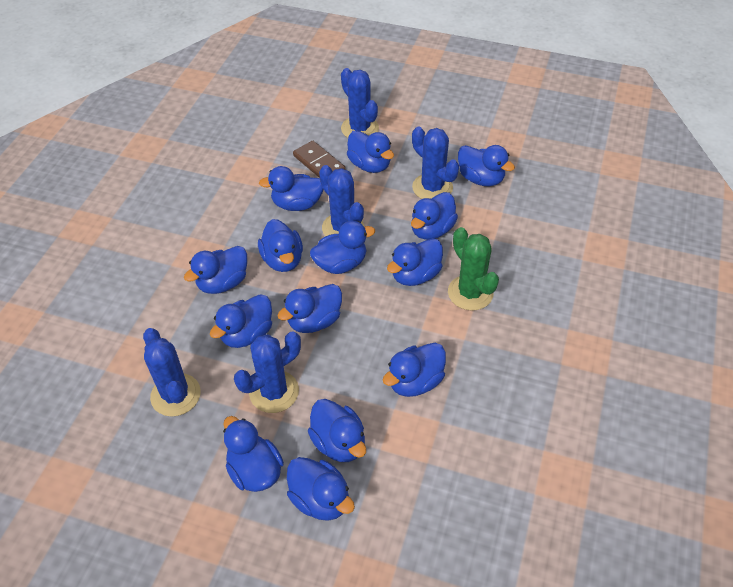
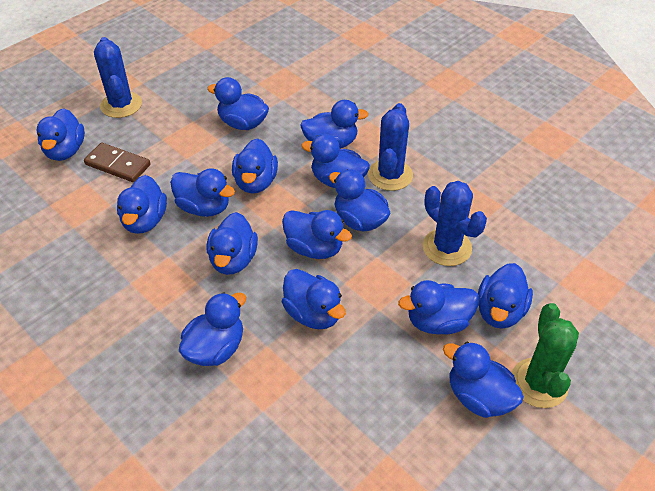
blue cactus: 5 -> 3
blue duck: 14 -> 15

